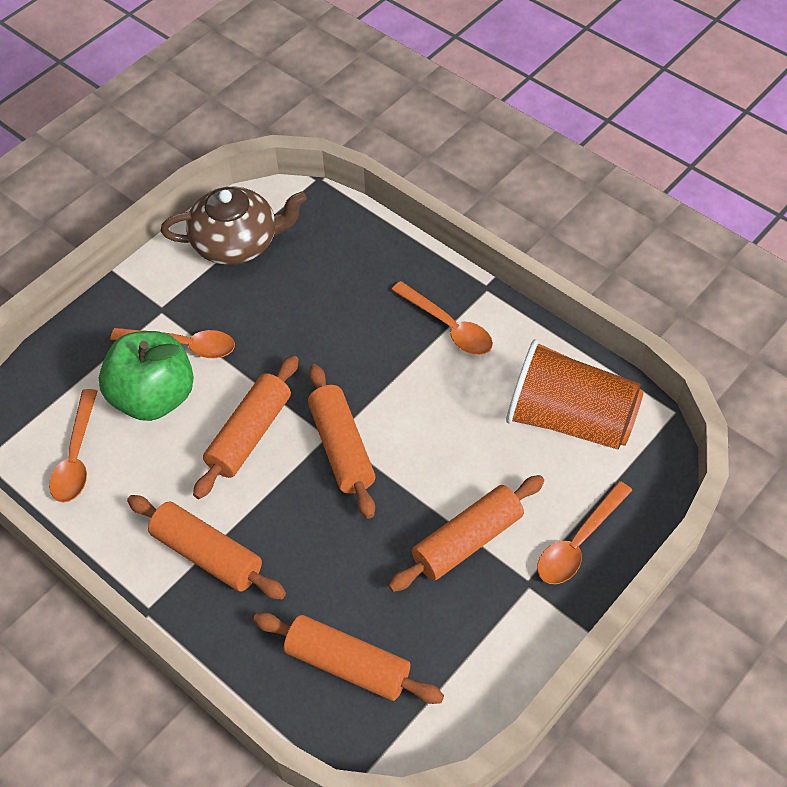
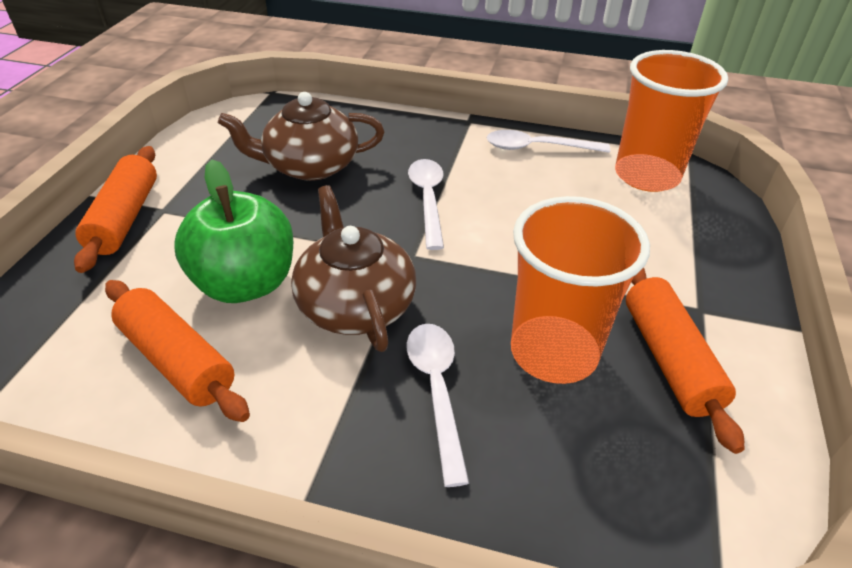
brown teapot: 1 -> 2
orange cup: 1 -> 2
orange rolling pin: 5 -> 3
orange spoon: 4 -> 0
white spoon: 0 -> 3

